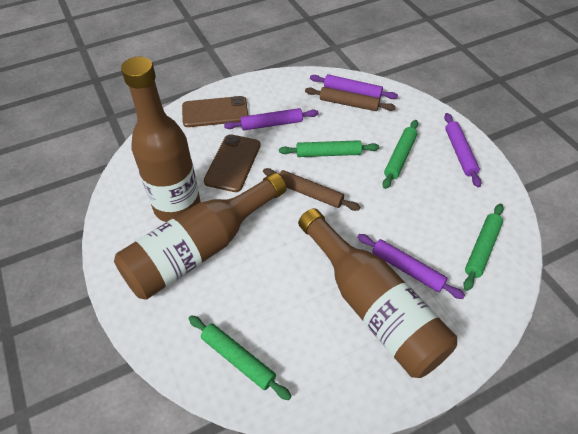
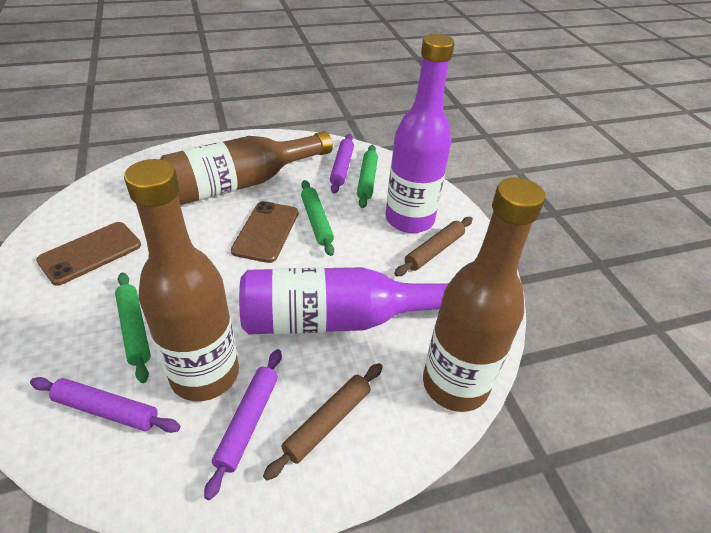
green rolling pin: 4 -> 3
purple bottle: 0 -> 2
purple rolling pin: 4 -> 3

